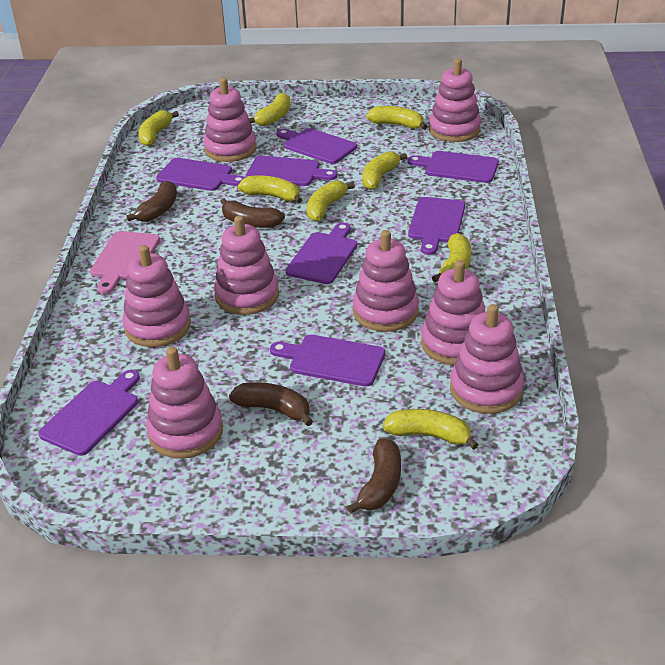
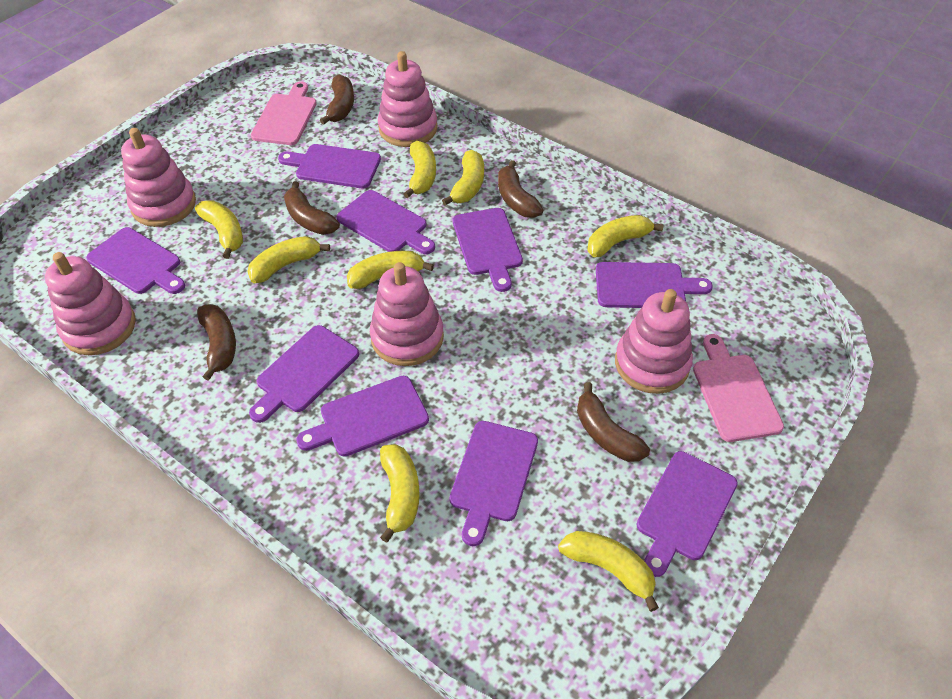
brown banana: 4 -> 5
pink cutting board: 1 -> 2
pink stacking toy: 8 -> 5
purple cutting board: 8 -> 9

